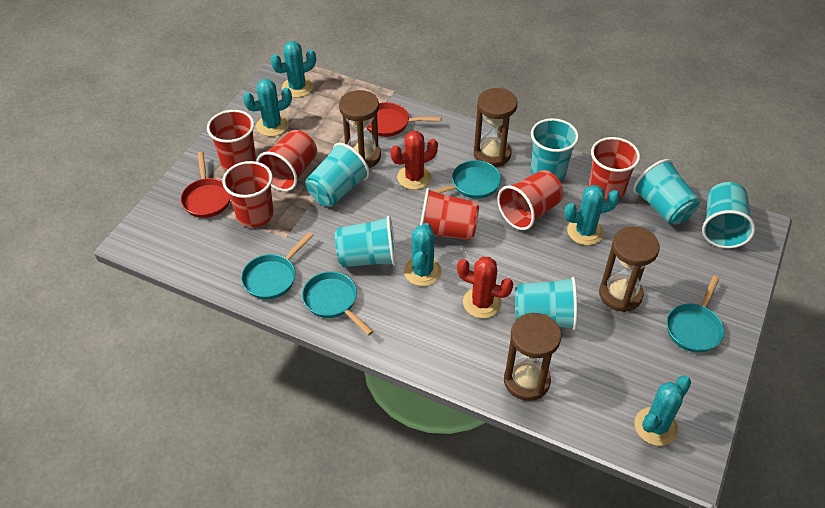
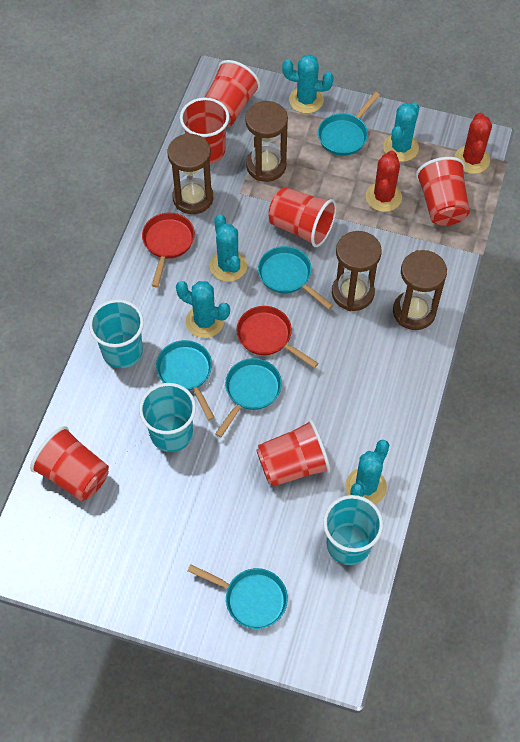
turquoise cup: 6 -> 3
turquoise pan: 4 -> 5

